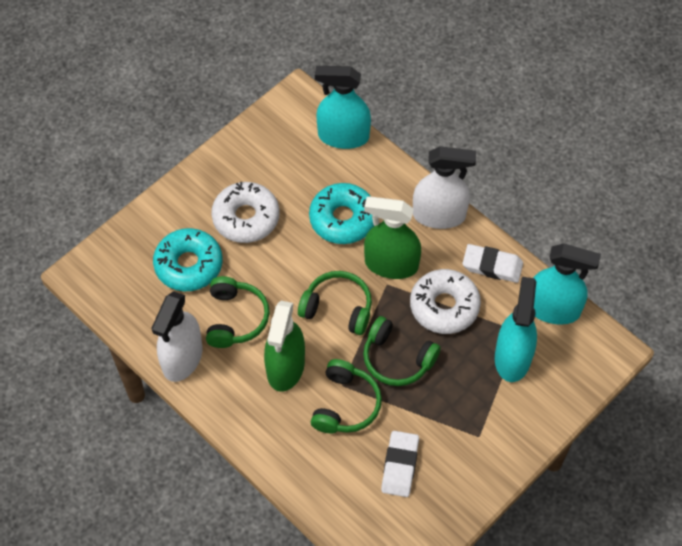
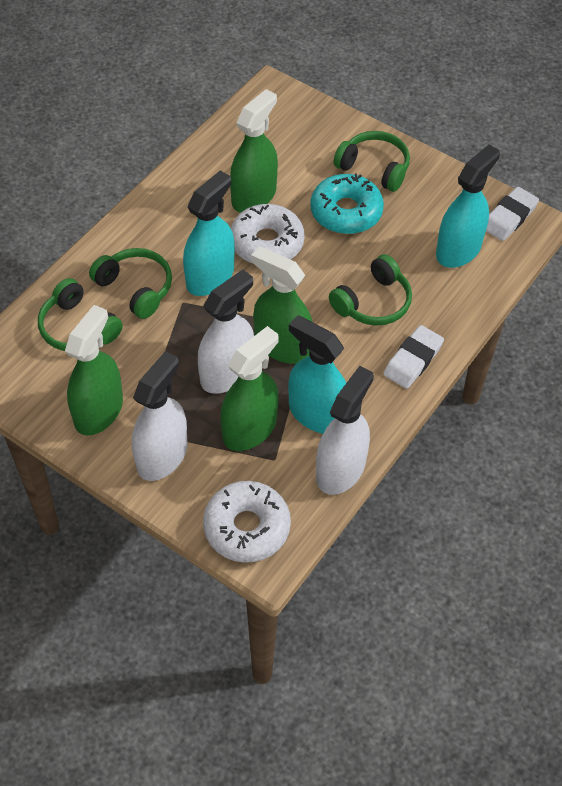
green spray bottle: 2 -> 4
turquoise donut: 2 -> 1
white spray bottle: 2 -> 3

